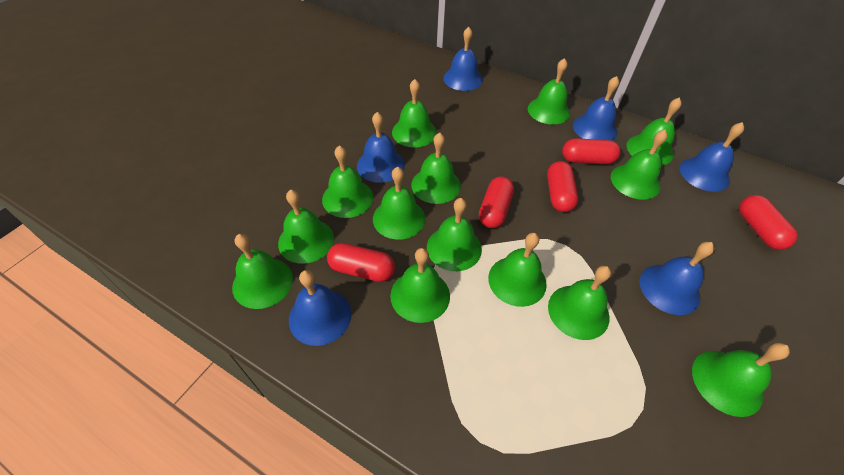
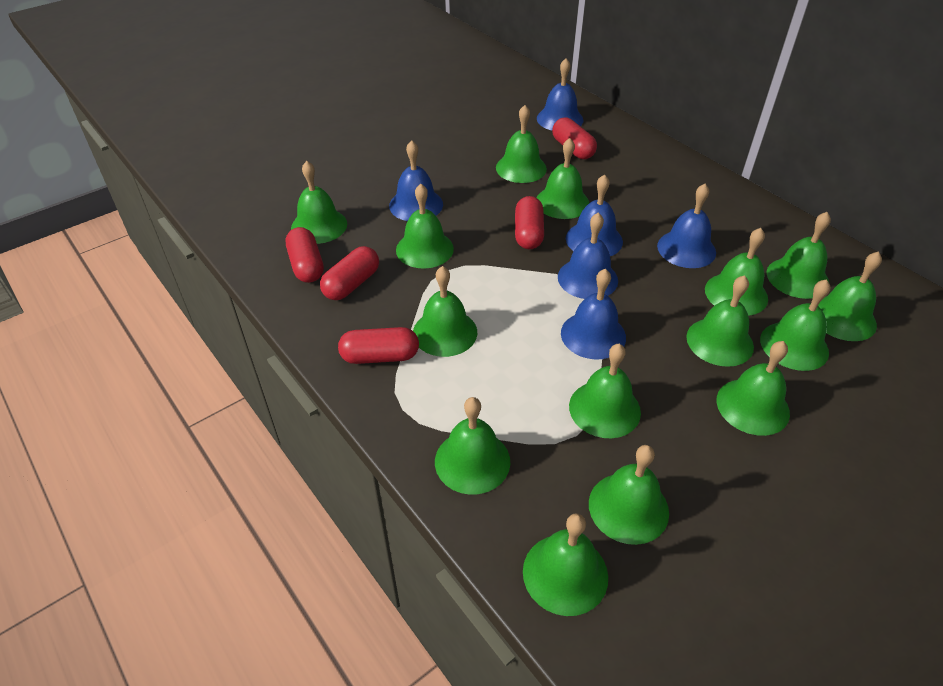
green bell: 14 -> 15

